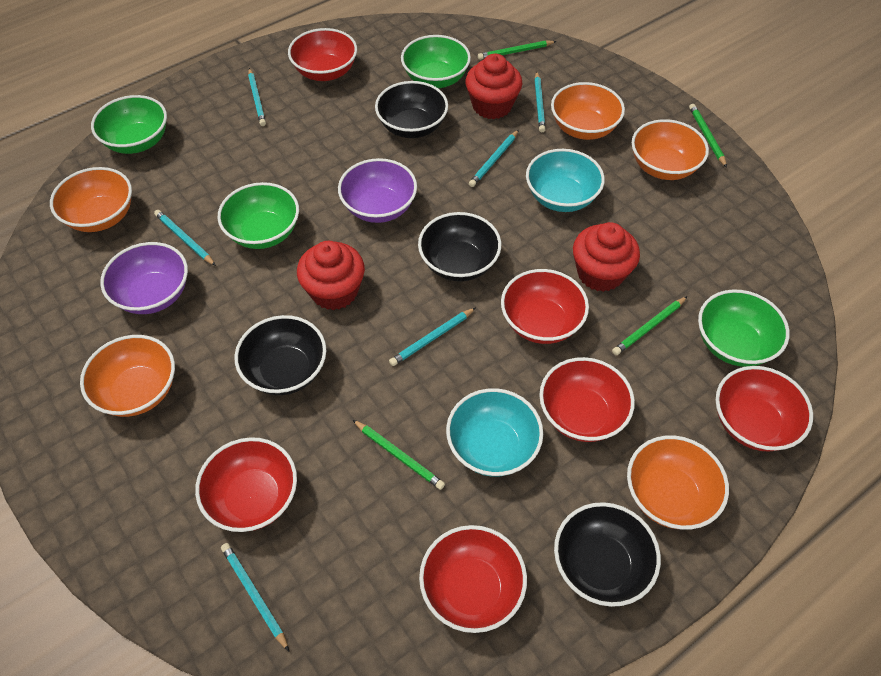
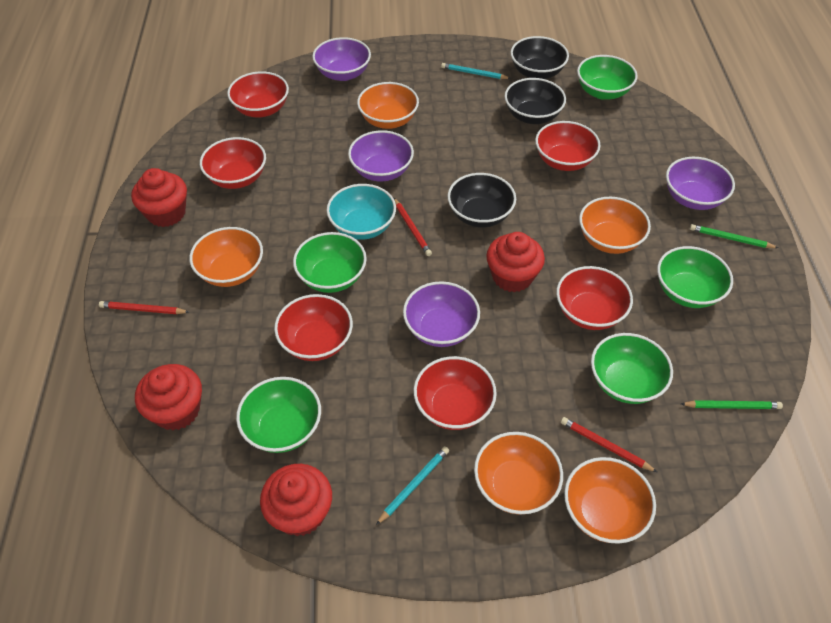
black bowl: 4 -> 3
green bowl: 4 -> 5
green pencil: 4 -> 2
purple bowl: 2 -> 4
red cupcake: 3 -> 4
red pencil: 0 -> 3
turquoise bowl: 2 -> 1
turquoise pencil: 6 -> 2

